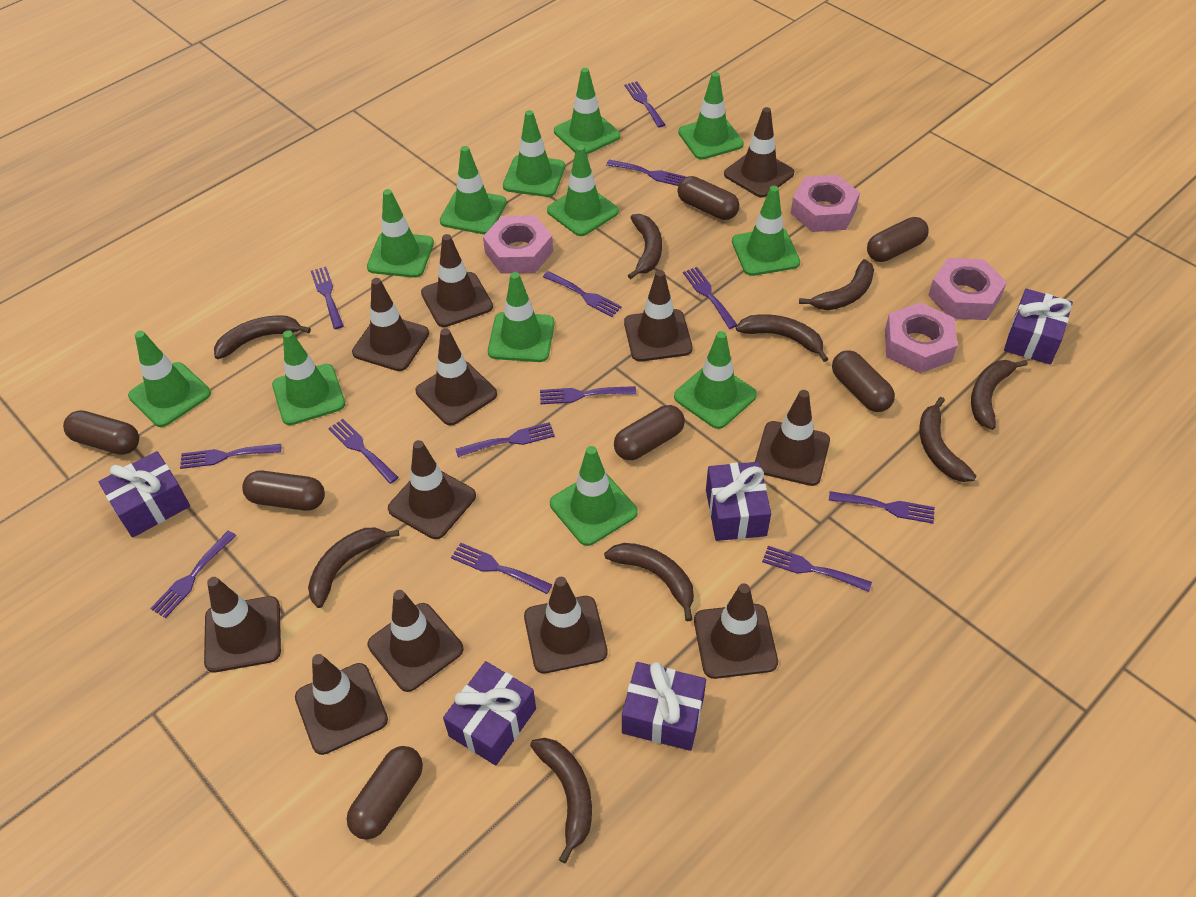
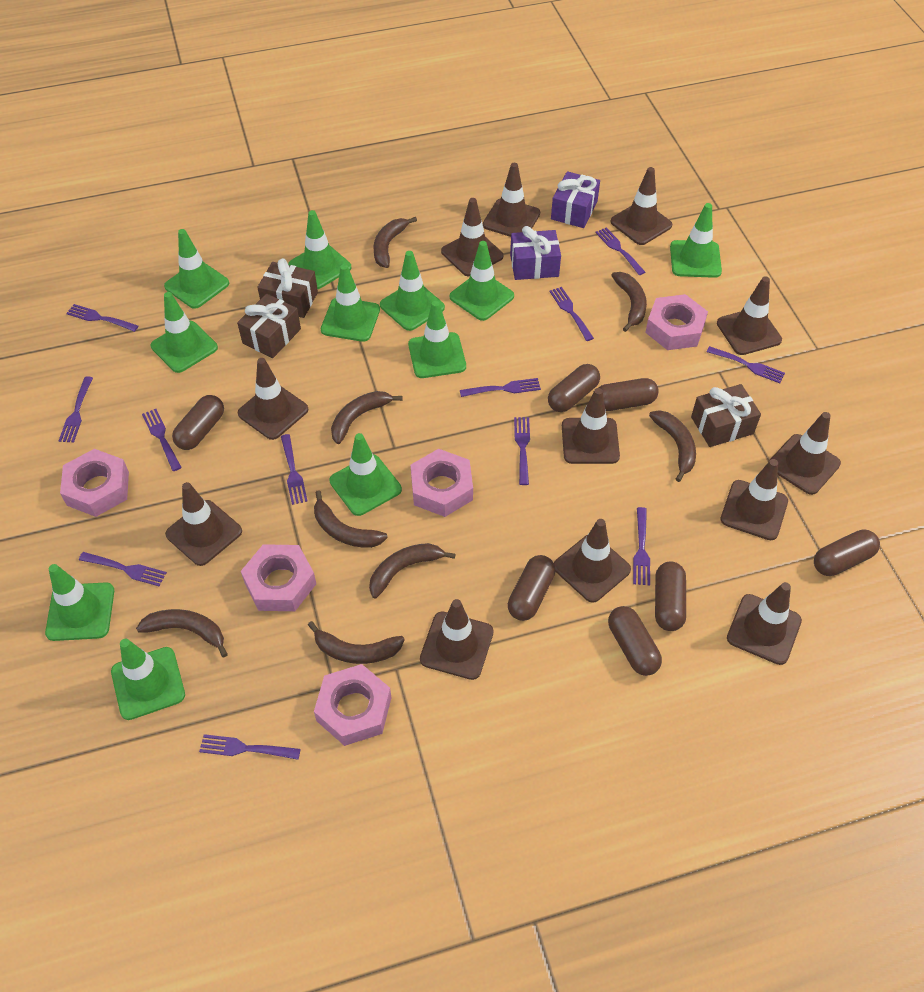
brown banana: 9 -> 8
brown gift: 0 -> 3
green traffic cone: 12 -> 11
pink nut: 4 -> 5
purple fork: 13 -> 12
purple gift: 5 -> 2

